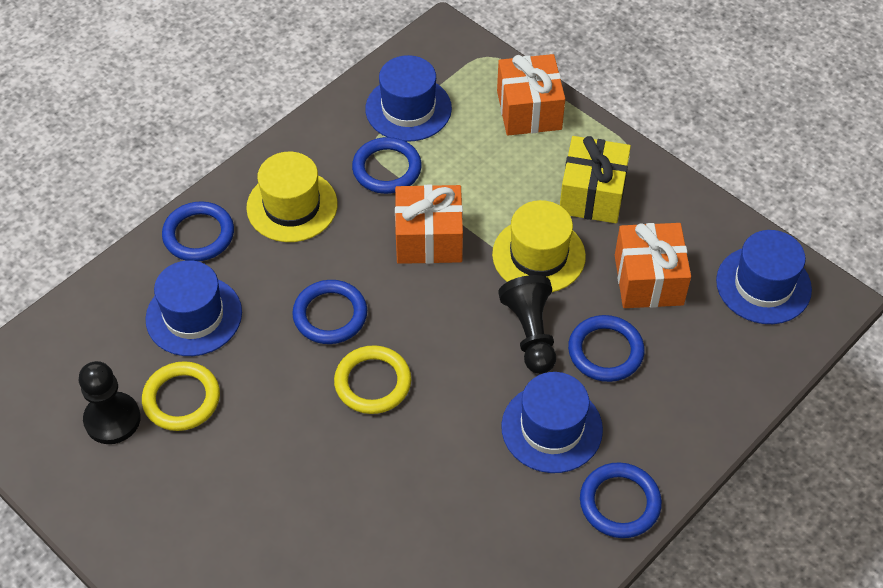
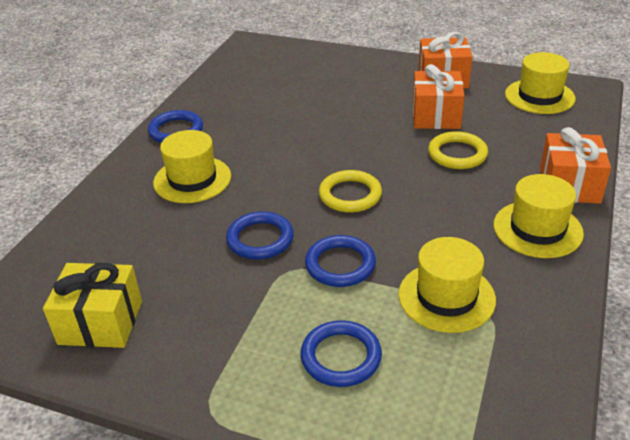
black pawn: 2 -> 0
blue hat: 4 -> 0
blue ring: 5 -> 4
yellow hat: 2 -> 4

